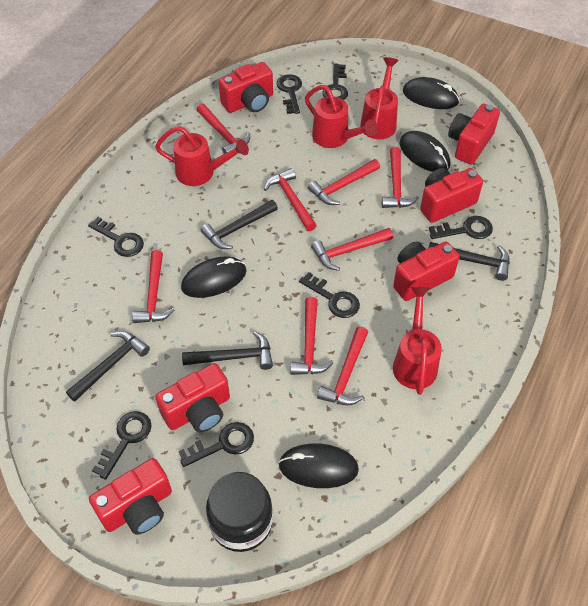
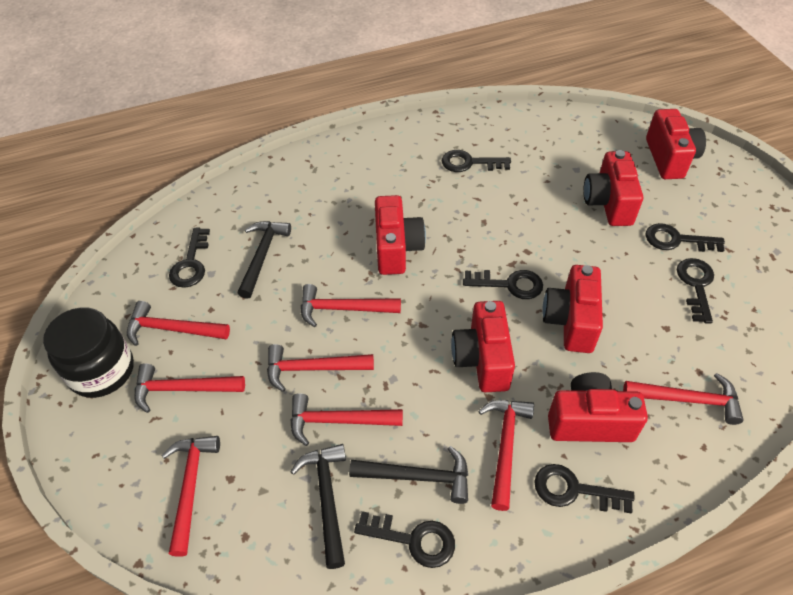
black hammer: 4 -> 3
black mouse: 4 -> 0
red watering can: 4 -> 0

